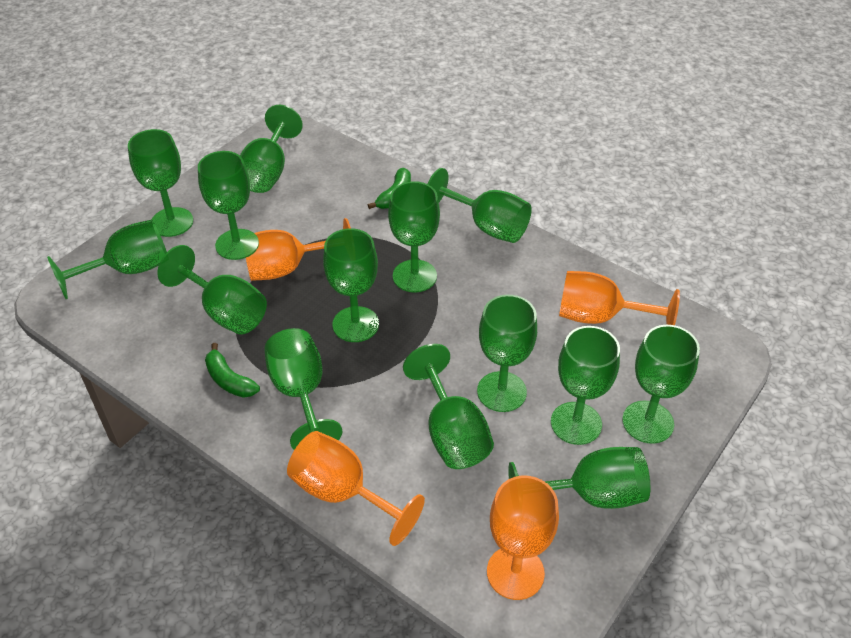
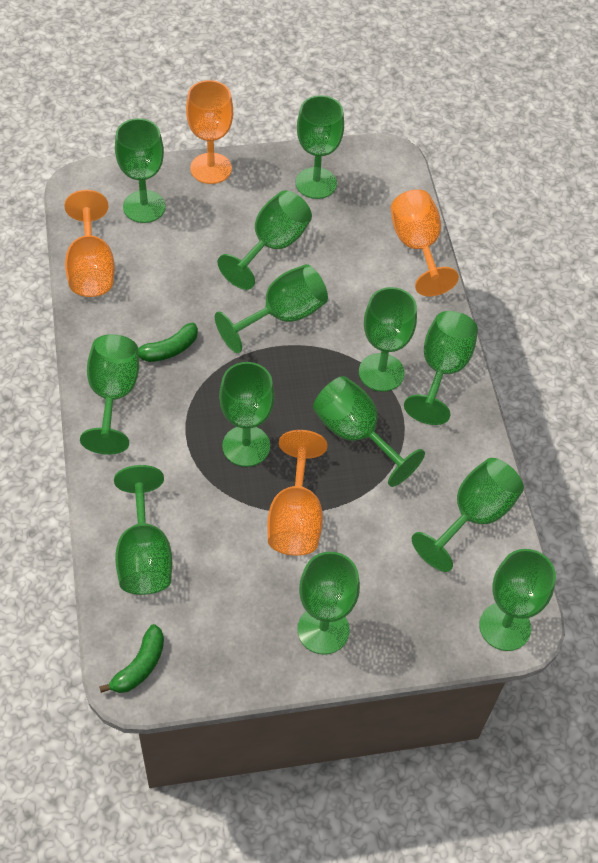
green goblet: 14 -> 13

